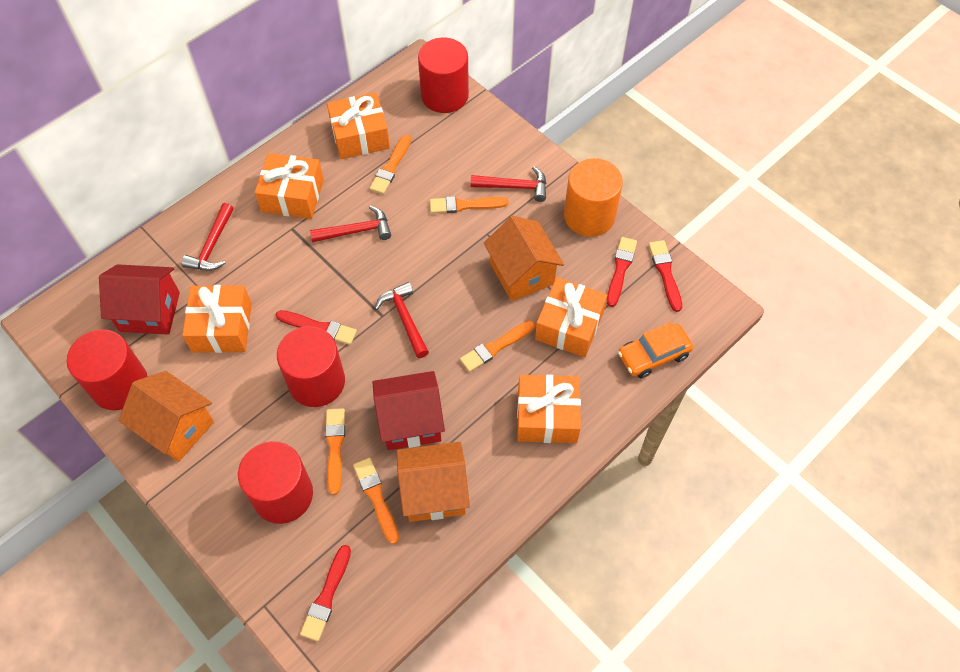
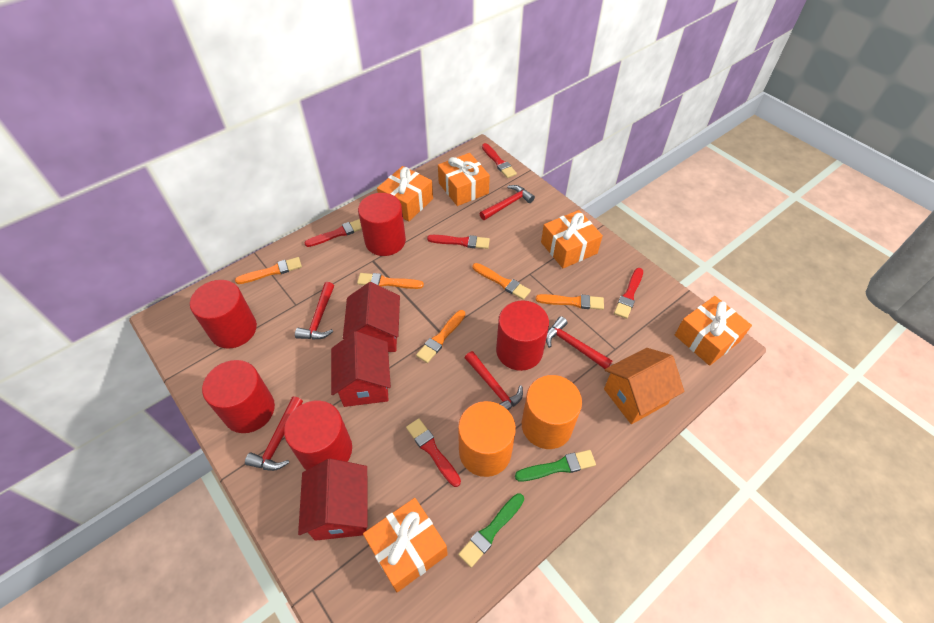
green brush: 0 -> 2
orange car: 1 -> 0
orange cylinder: 1 -> 2
orange house: 3 -> 1
red brush: 4 -> 5
red cylinder: 4 -> 5
red hammer: 4 -> 5
red house: 2 -> 3

